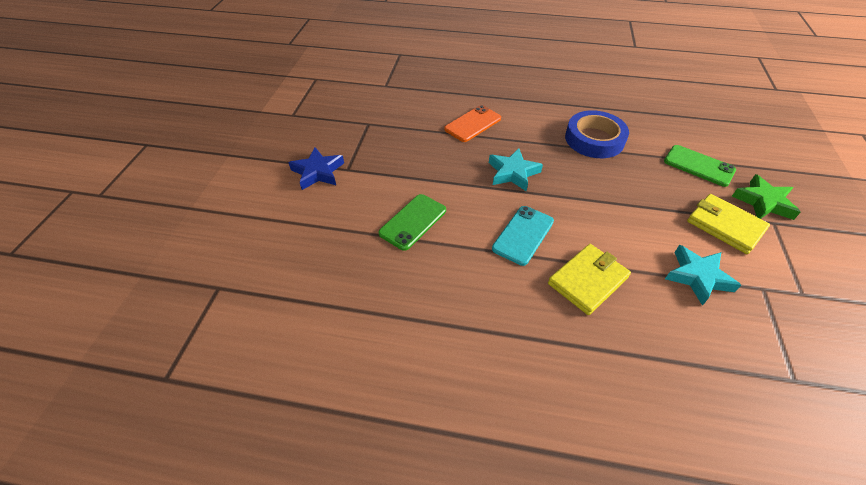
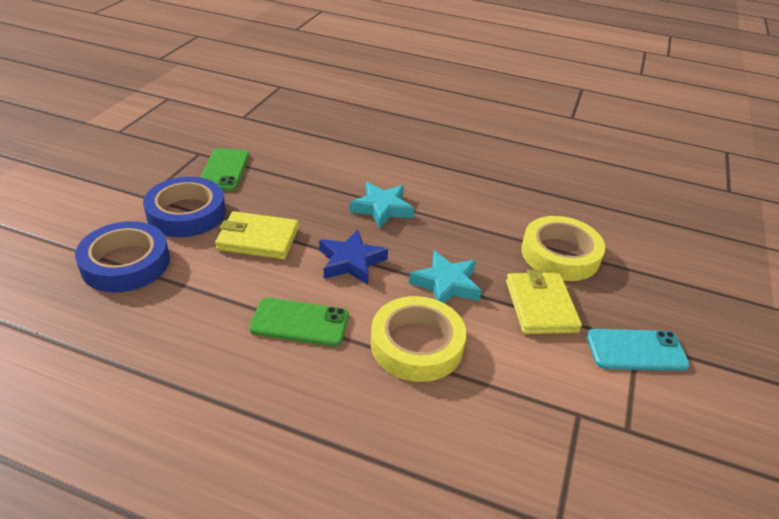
blue tape: 1 -> 2
green star: 1 -> 0
orange phone: 1 -> 0
yellow tape: 0 -> 2

